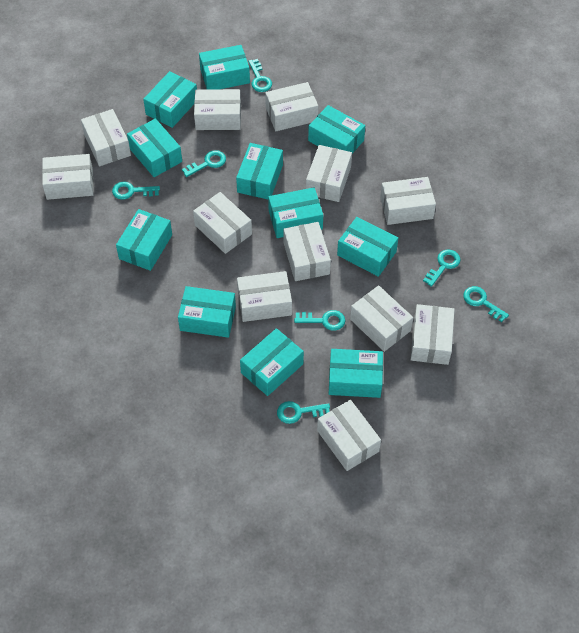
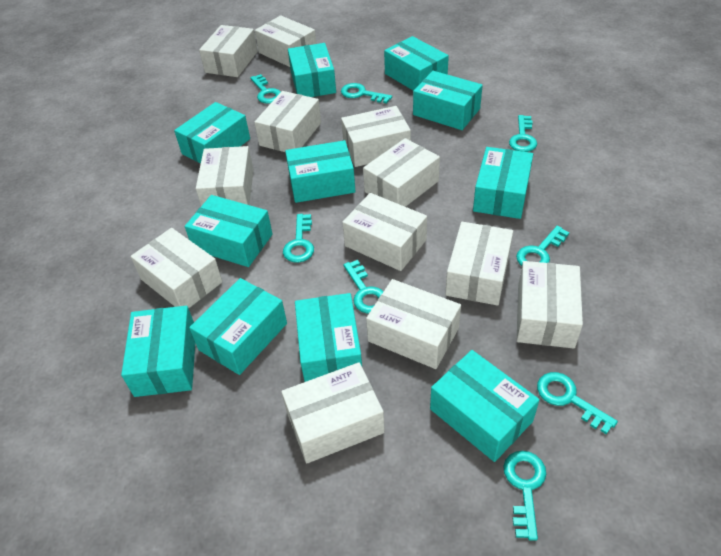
turquoise key: 7 -> 8

